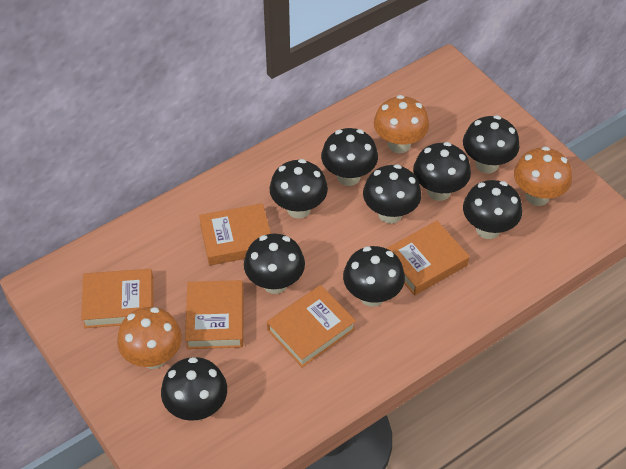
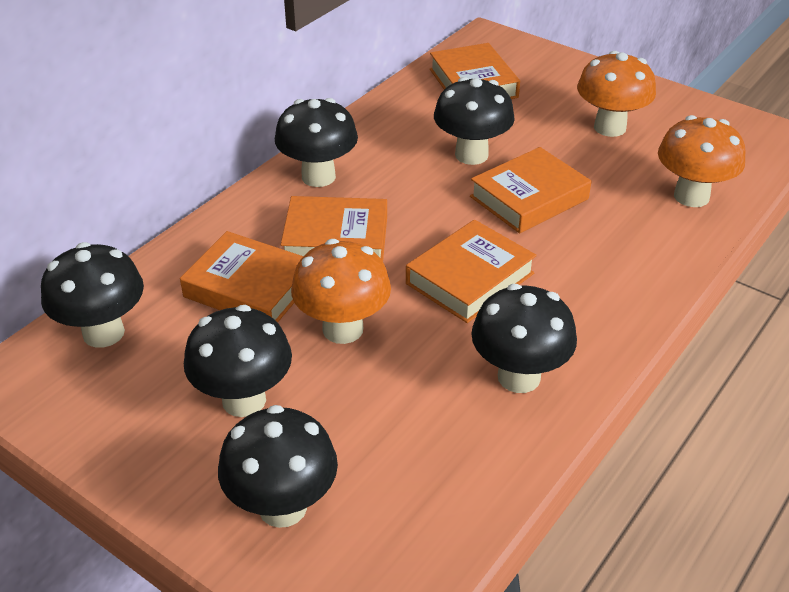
black mushroom: 9 -> 6

